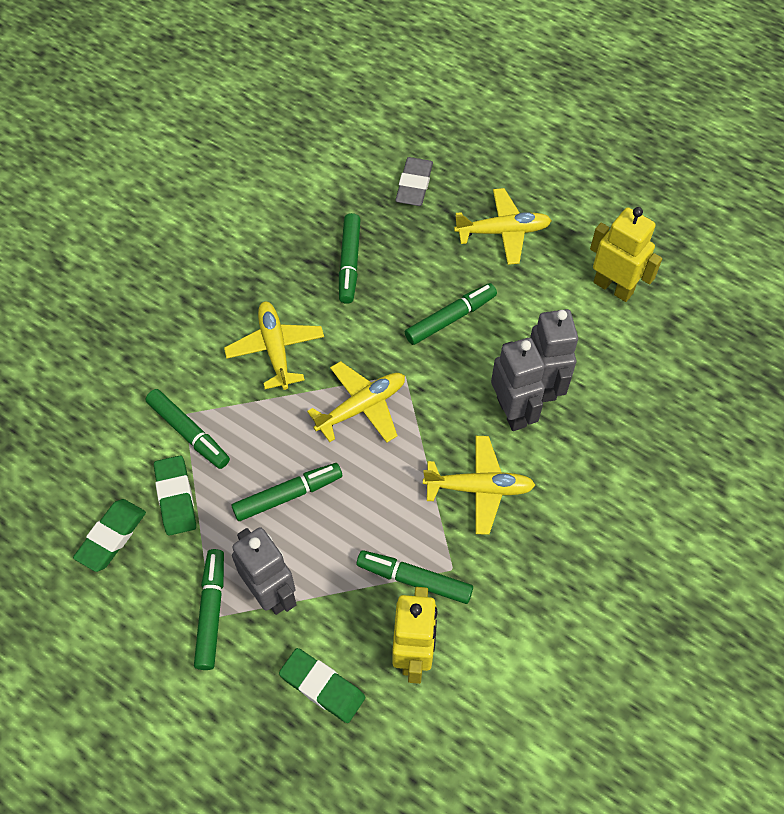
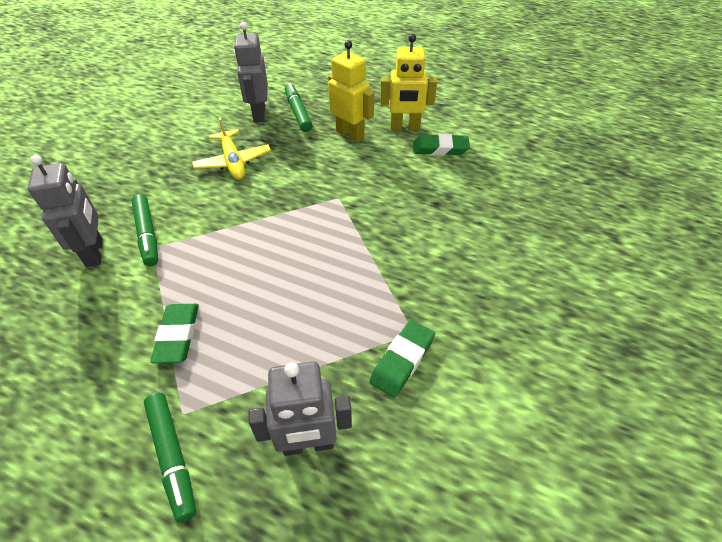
green marker: 6 -> 3
grey eraser: 1 -> 0
yellow plane: 4 -> 1

